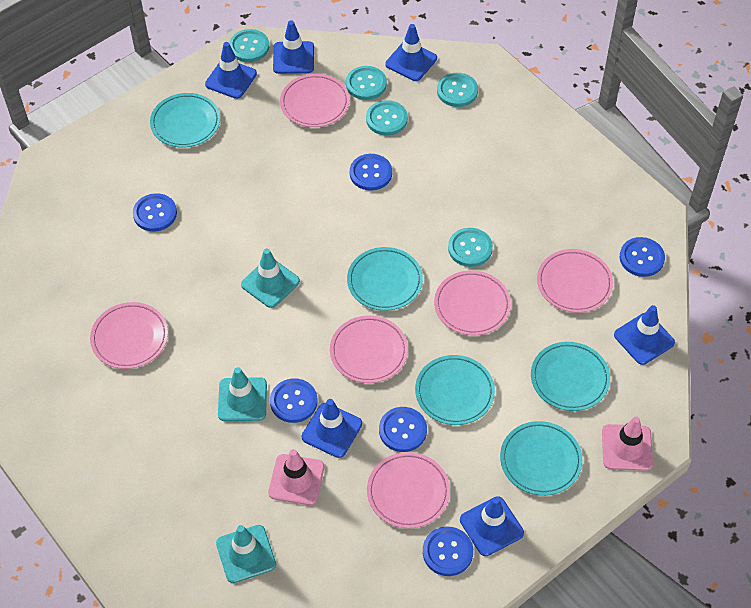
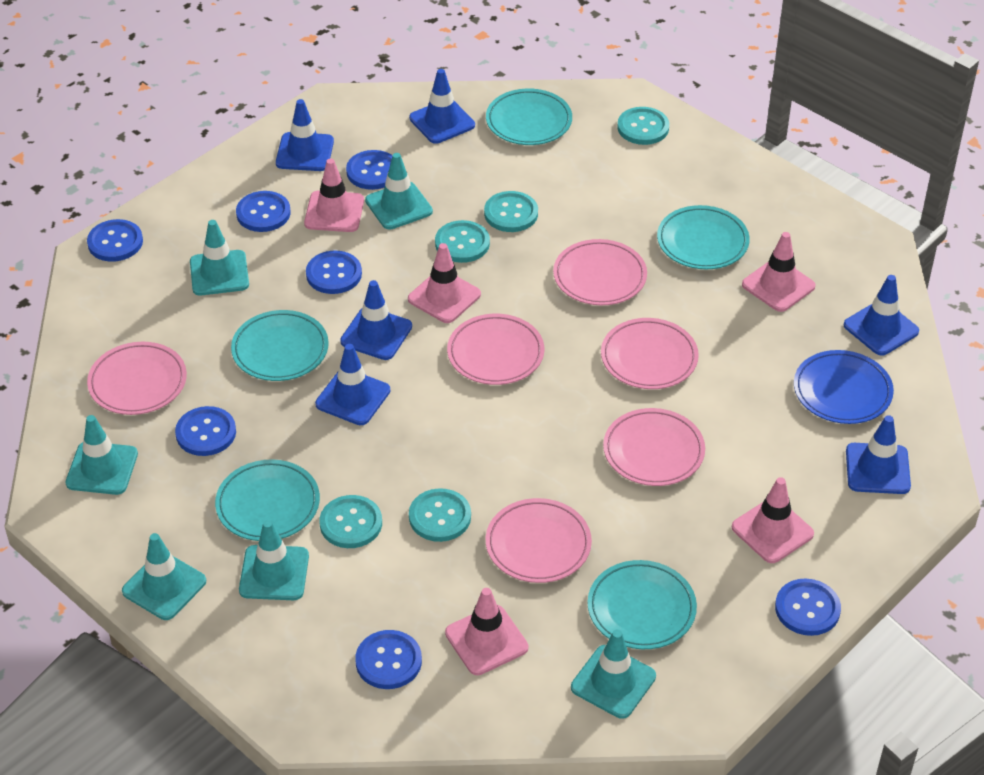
blue button: 6 -> 7
blue plate: 0 -> 1
pink traffic cone: 2 -> 5
turquoise traffic cone: 3 -> 6

